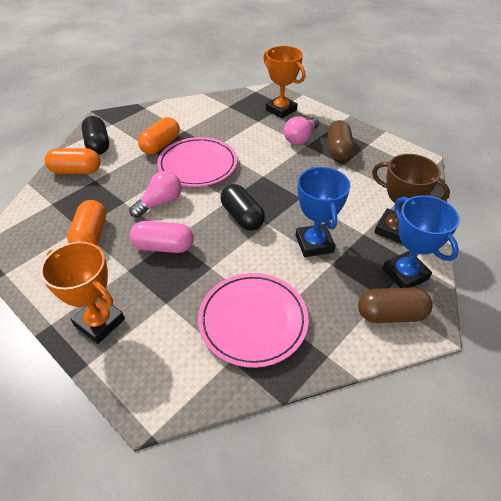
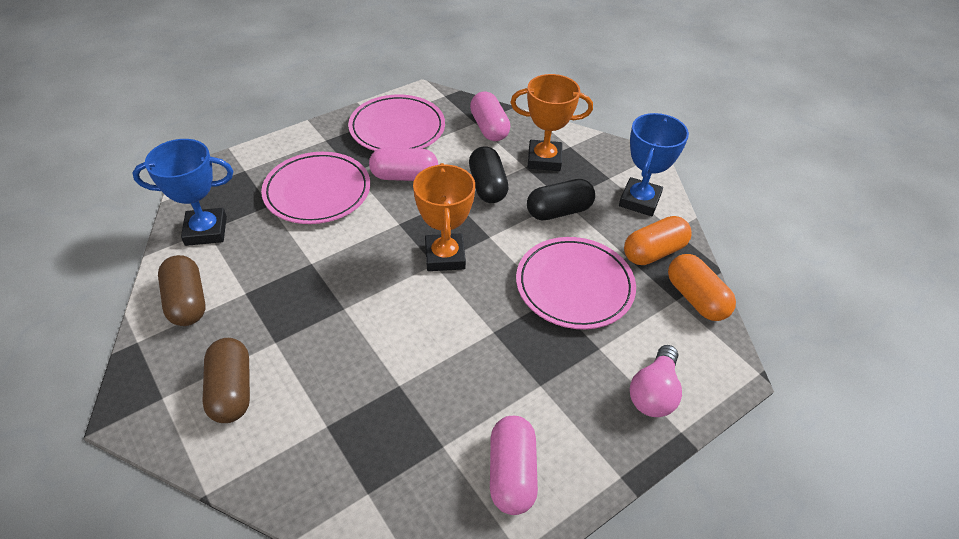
brown trophy: 1 -> 0
orange capsule: 3 -> 2
pink capsule: 1 -> 3
pink light bulb: 2 -> 1
pink plate: 2 -> 3

